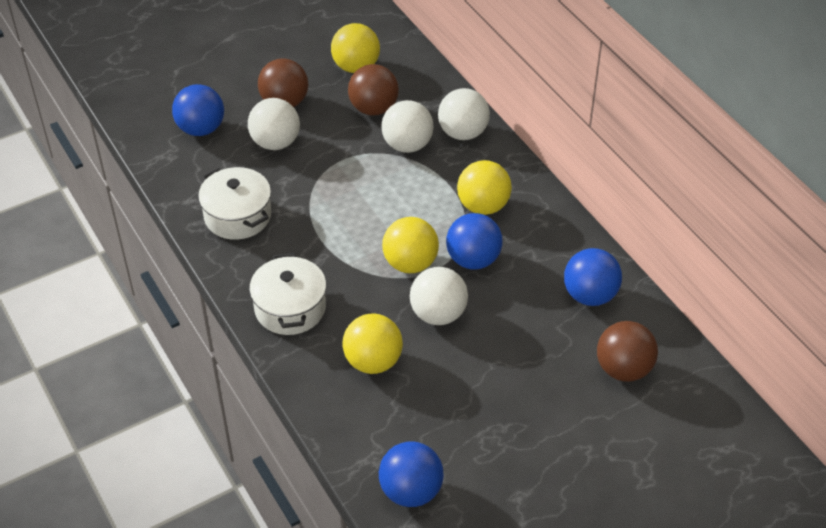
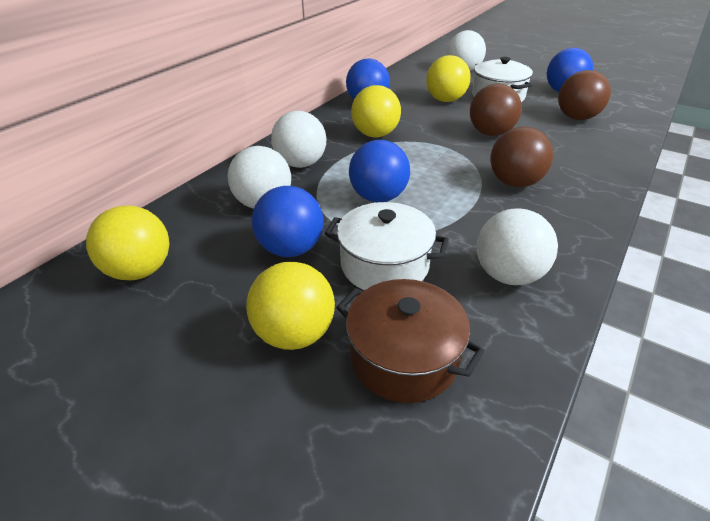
brown pot: 0 -> 1

